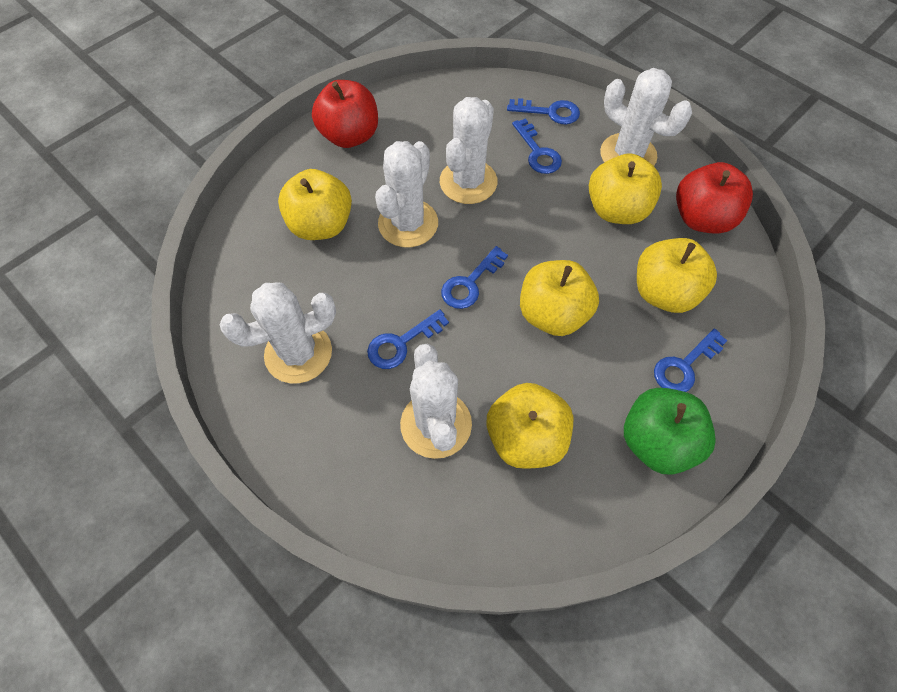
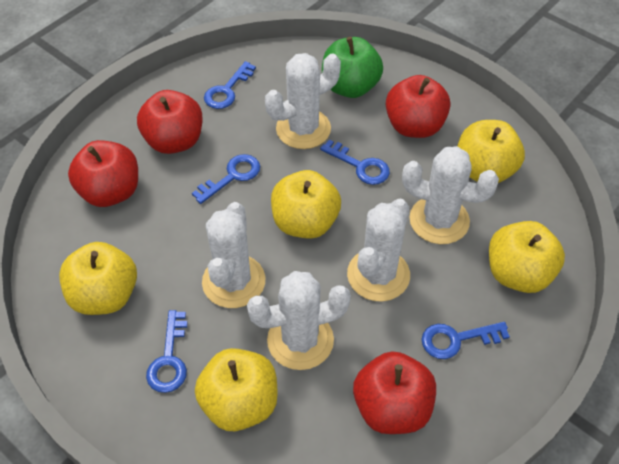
red apple: 2 -> 4

